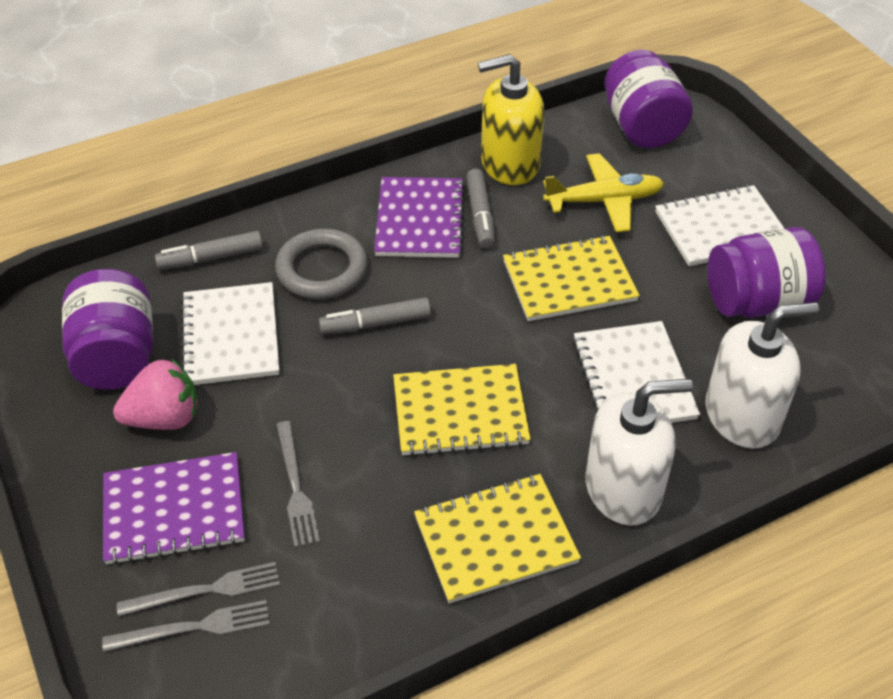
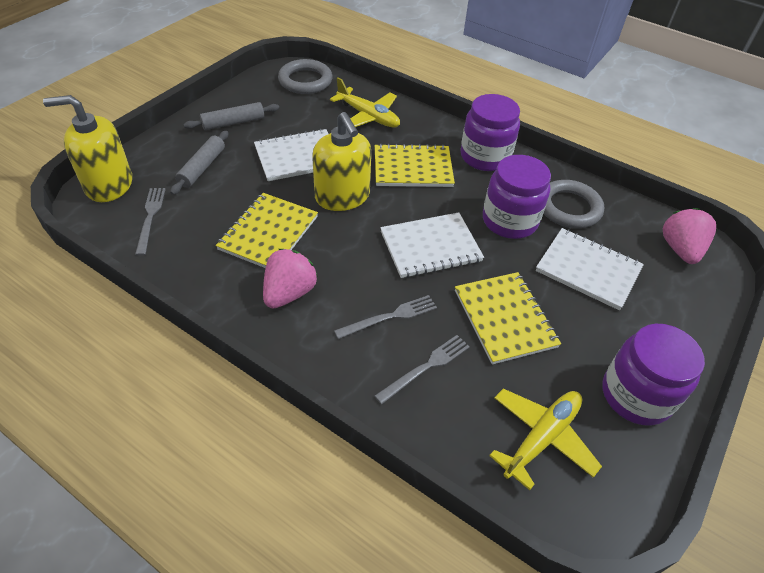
grey marker: 3 -> 0
grey ring: 1 -> 2
grey rolling pin: 0 -> 2
pink strawberry: 1 -> 2
purple notebook: 2 -> 0
white soap dispenser: 2 -> 0
yellow plane: 1 -> 2
yellow soap dispenser: 1 -> 2

